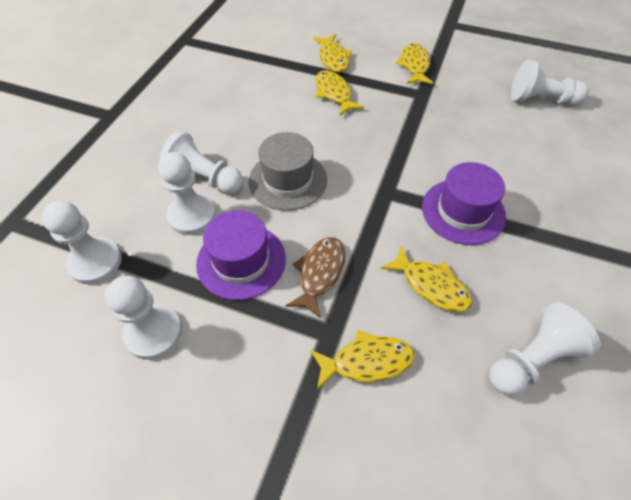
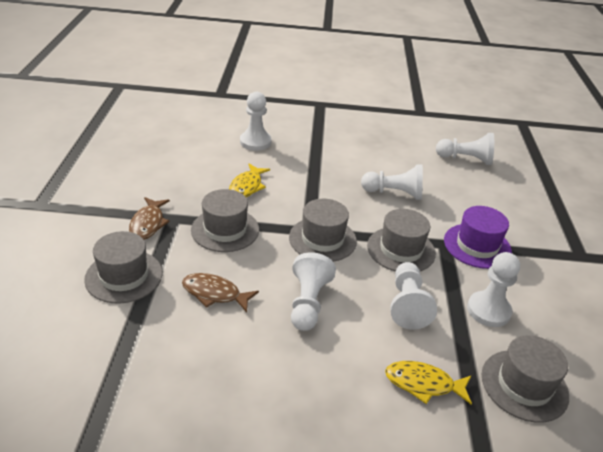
brown fish: 1 -> 2
grey hat: 1 -> 5
purple hat: 2 -> 1
yellow fish: 5 -> 2

